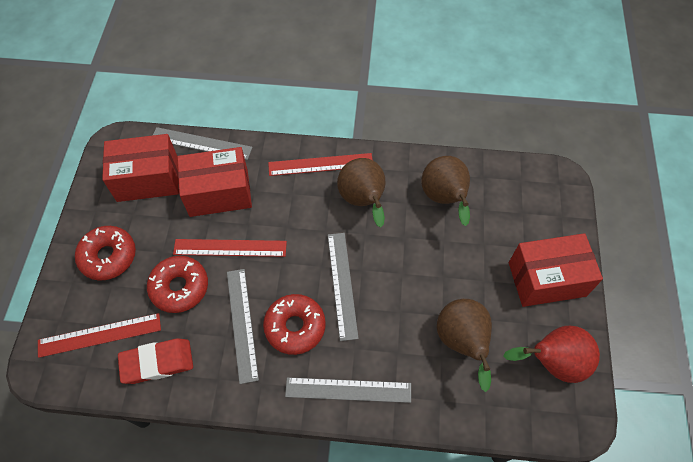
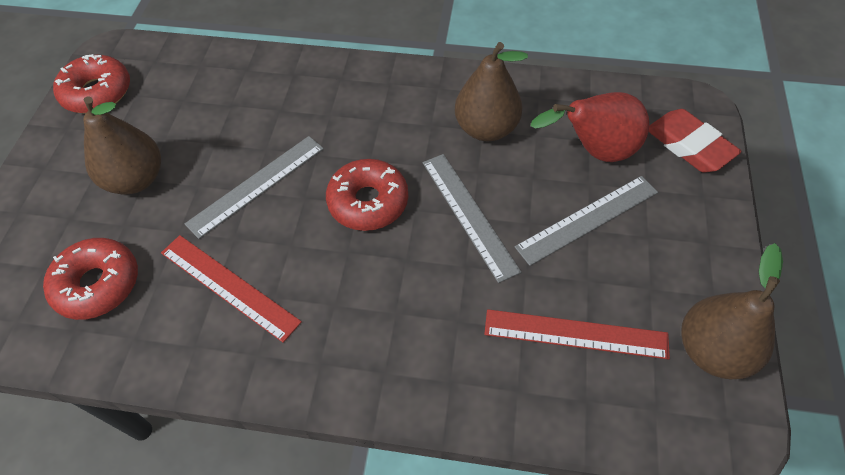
grey ruler: 4 -> 3
red box: 3 -> 0
red ruler: 3 -> 2

